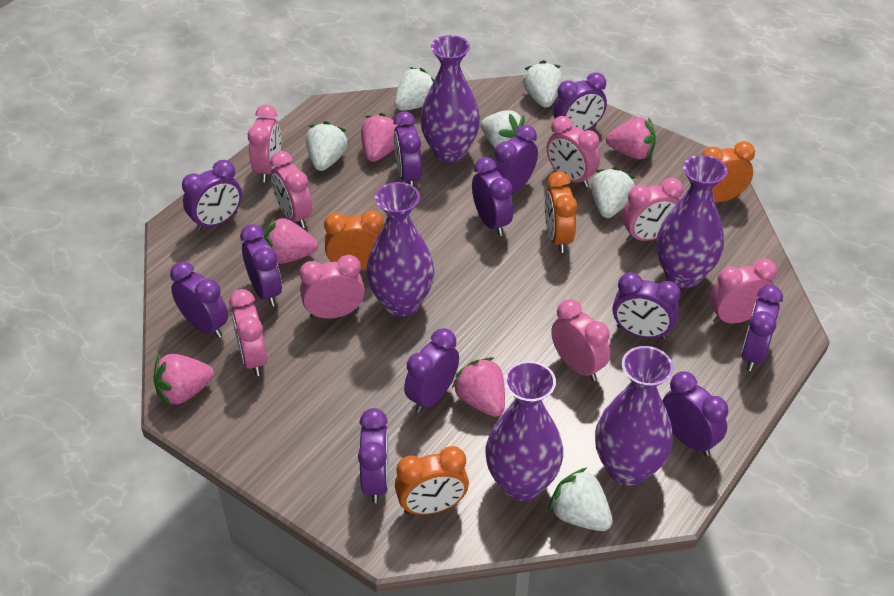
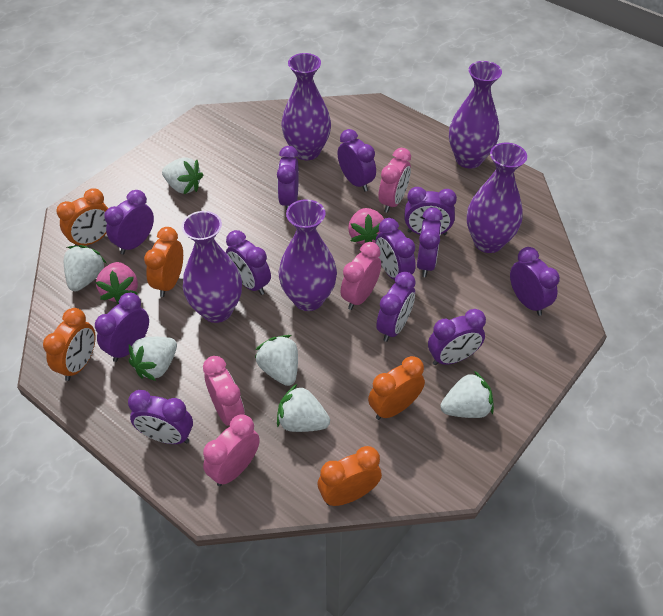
orange clock: 4 -> 5
pink clock: 8 -> 4
pink strawberry: 5 -> 2

